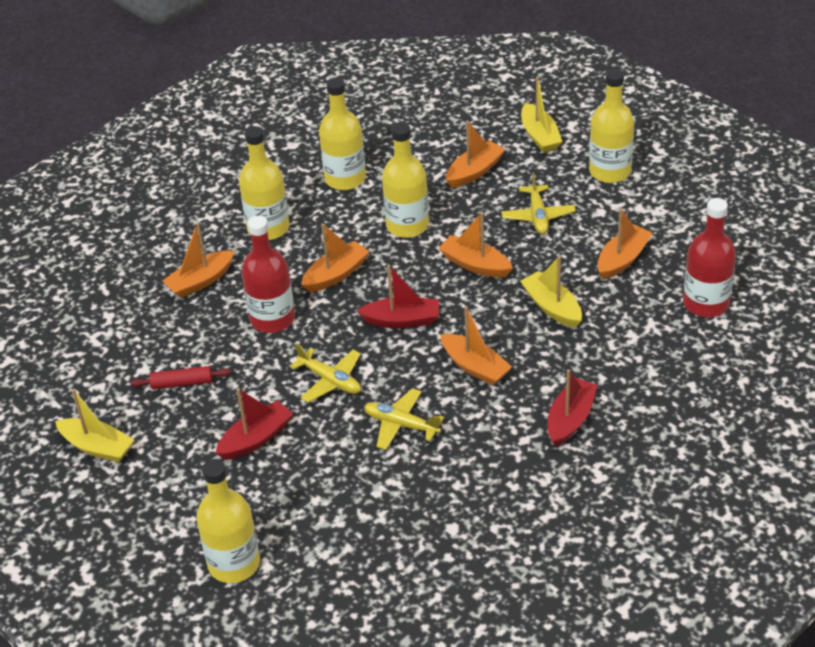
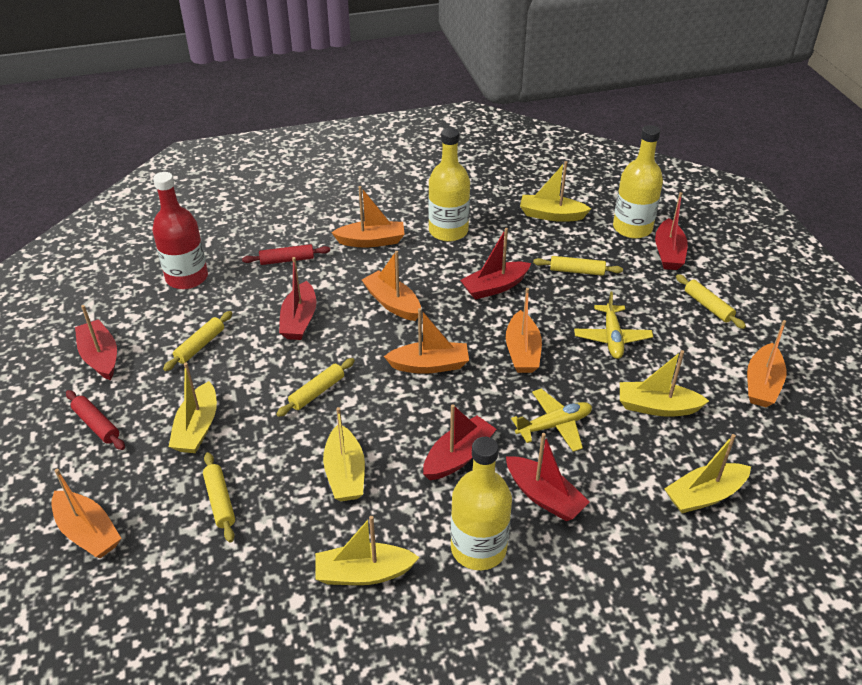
red boat: 3 -> 6
red bottle: 2 -> 1
red rolling pin: 1 -> 2
yellow boat: 3 -> 6
yellow bottle: 5 -> 3
yellow plane: 3 -> 2
yellow rolling pin: 0 -> 5

